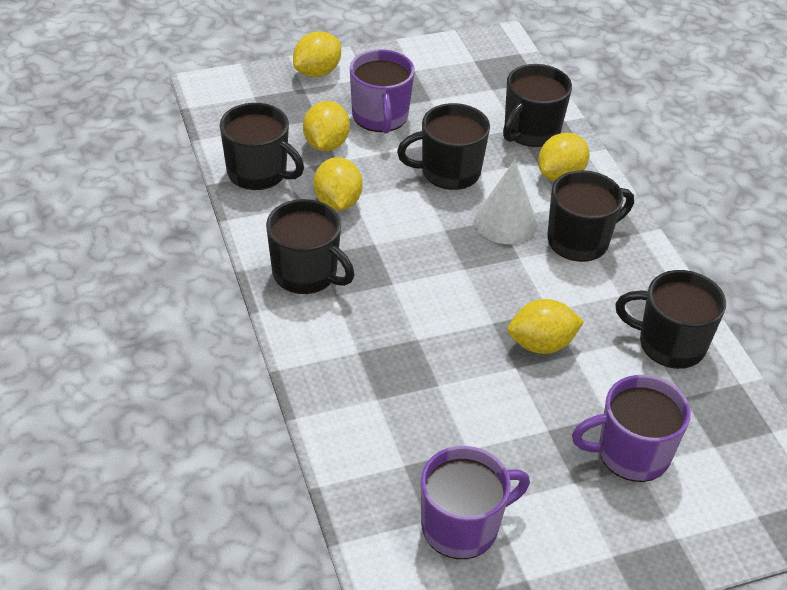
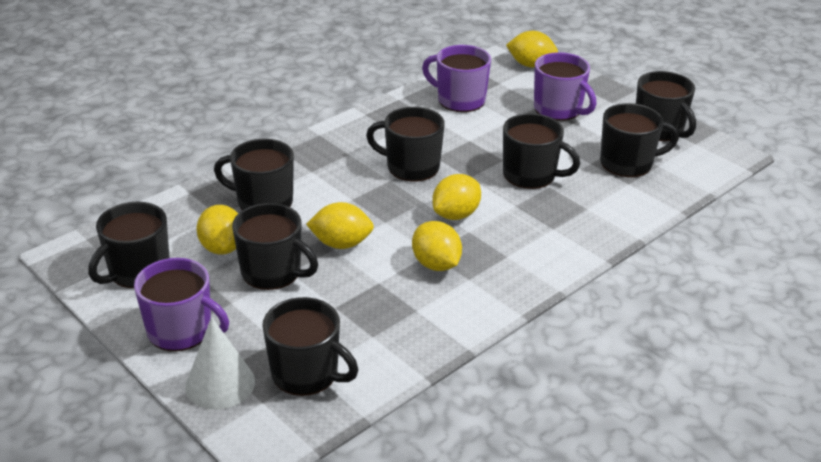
black mug: 6 -> 8

